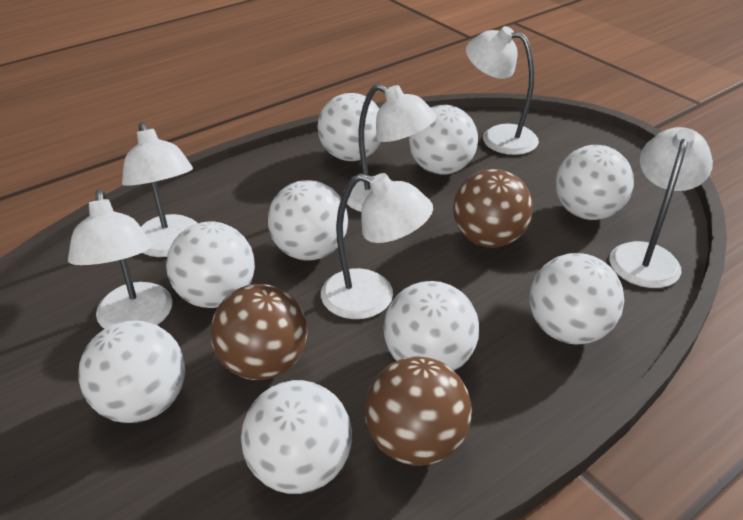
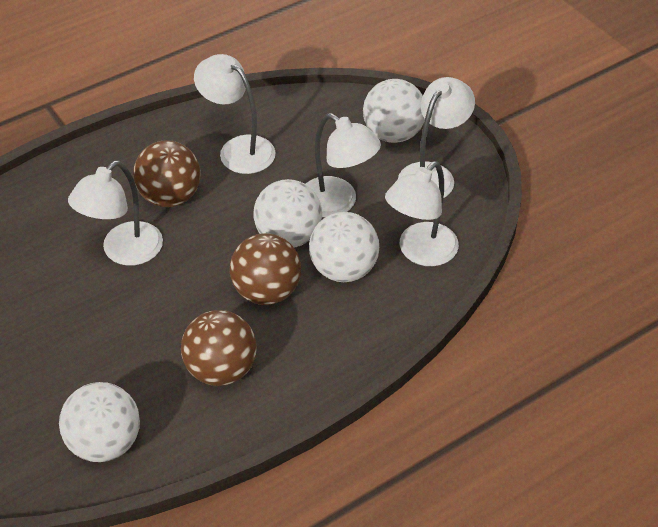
white ball: 9 -> 4
white lamp: 6 -> 5

